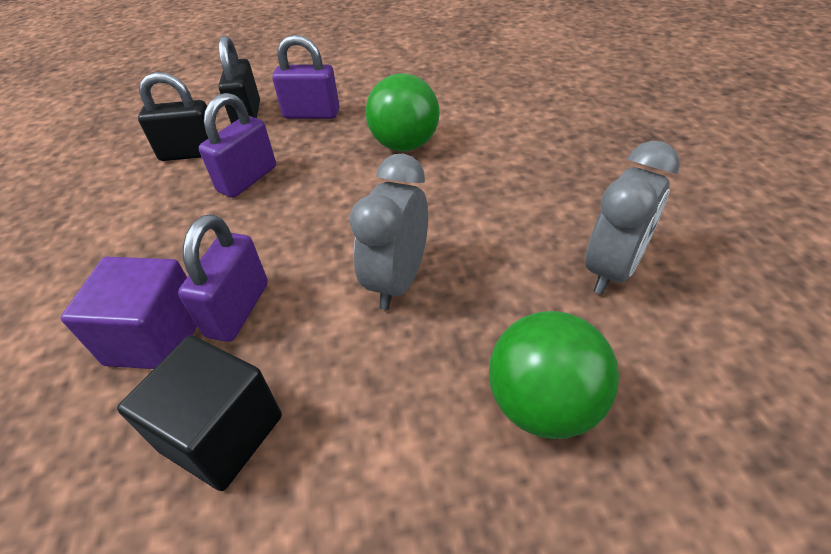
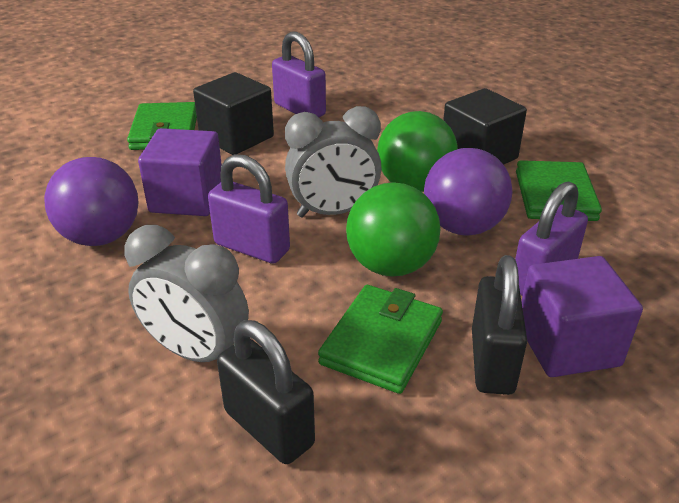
black cube: 1 -> 2
green wallet: 0 -> 3
purple ball: 0 -> 2
purple cube: 1 -> 2

